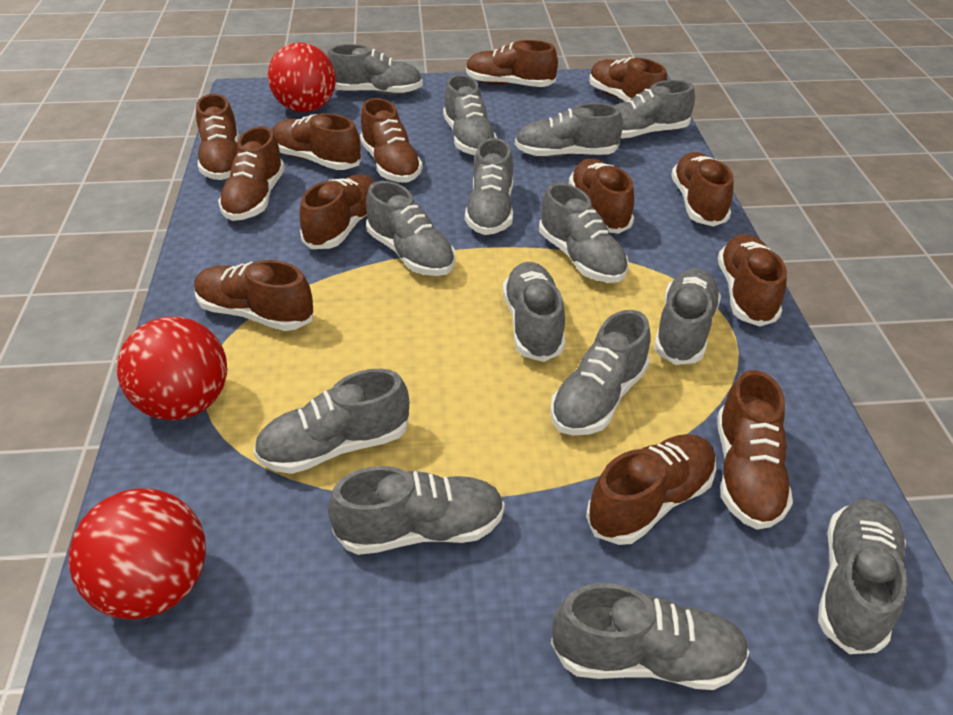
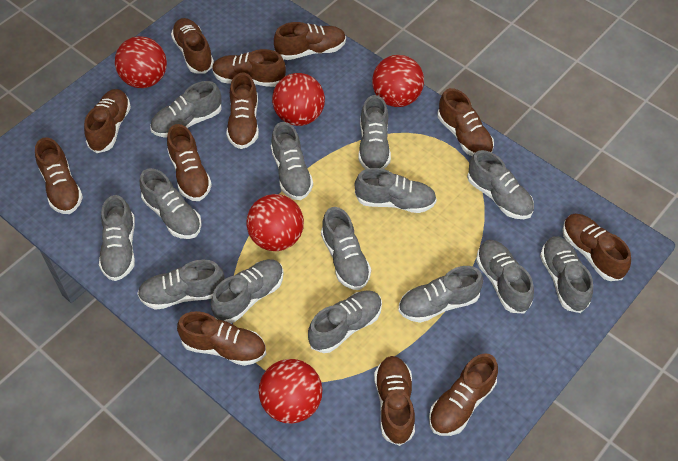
brown shoe: 13 -> 12
red ball: 3 -> 5

